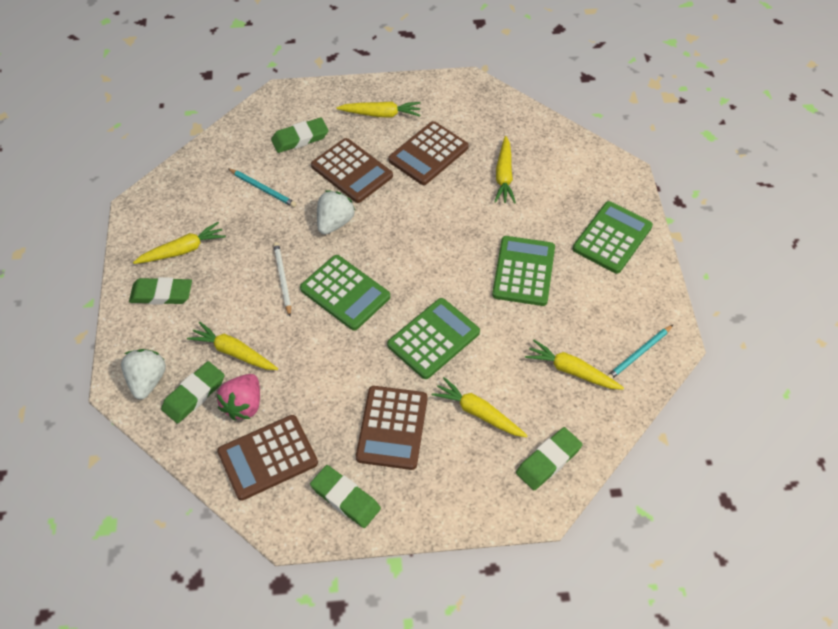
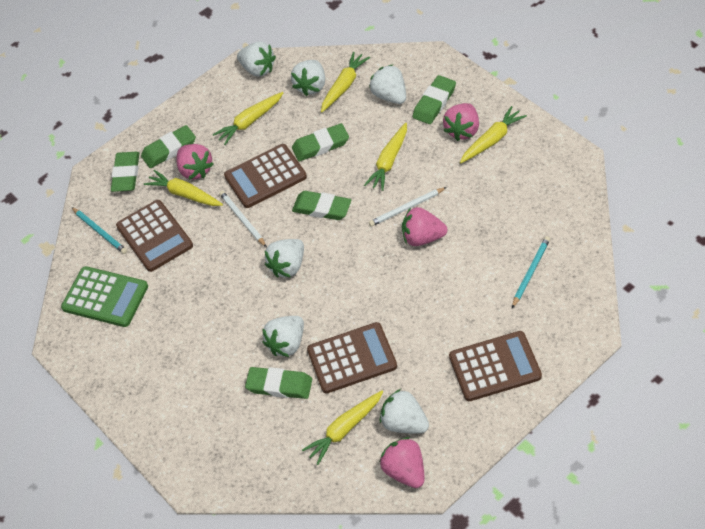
green calculator: 4 -> 1
green eraser: 5 -> 6
pink strawberry: 1 -> 4
white pencil: 1 -> 2
white strawberry: 2 -> 6

